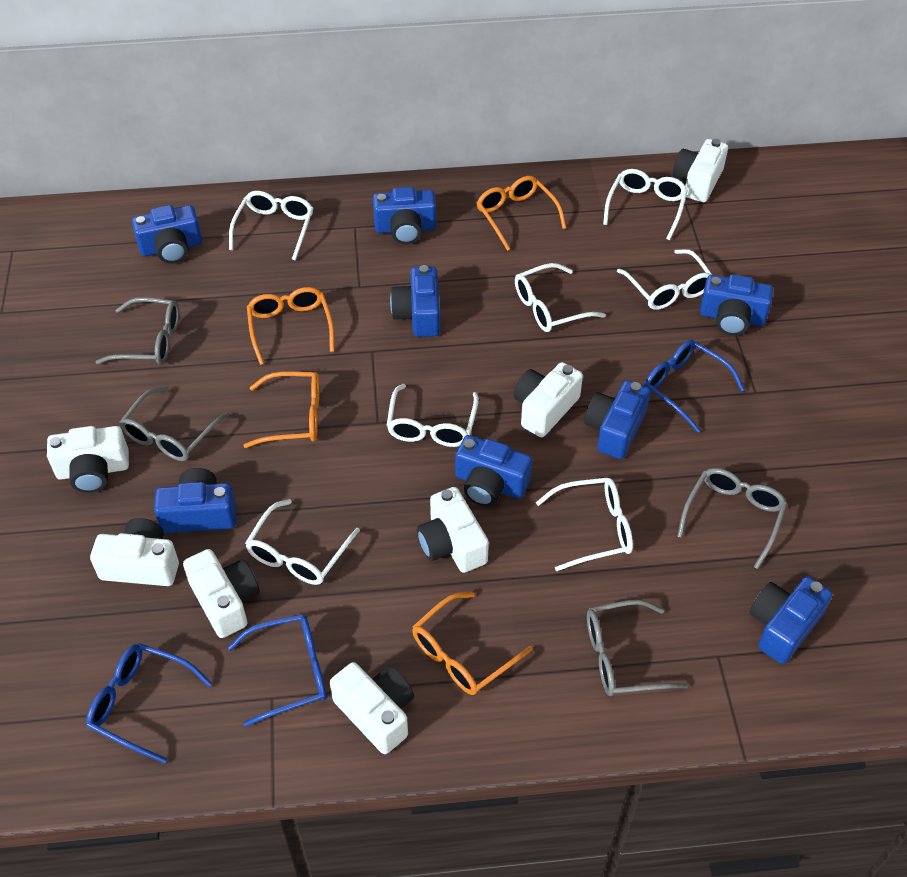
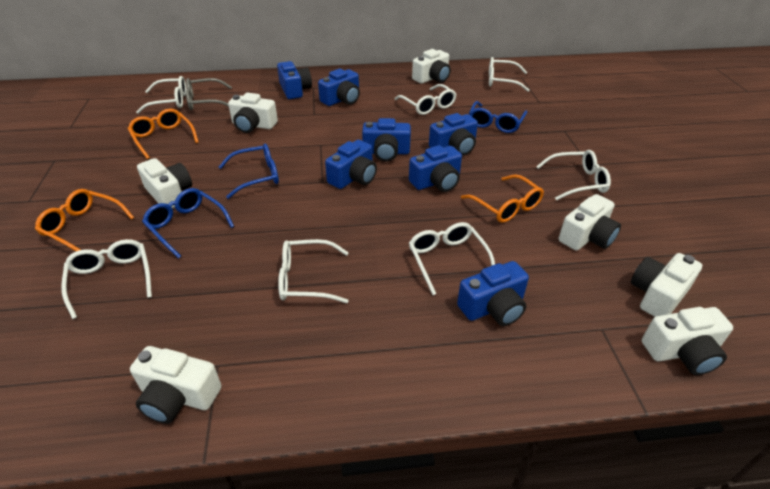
blue camera: 8 -> 7
grey glasses: 4 -> 1
orange glasses: 4 -> 3

